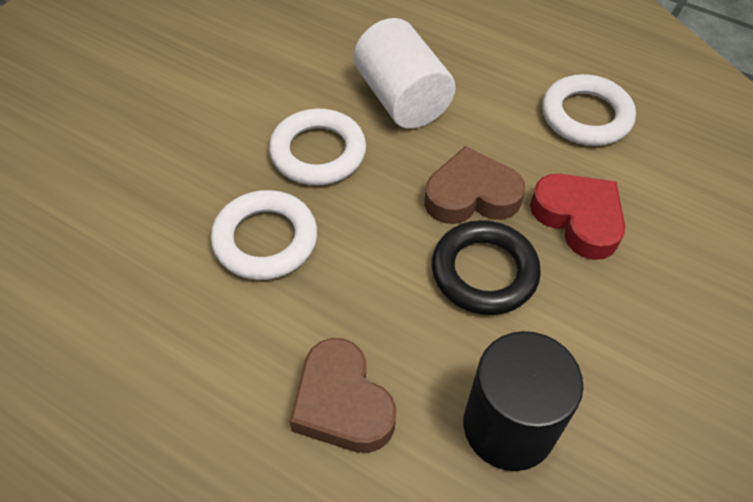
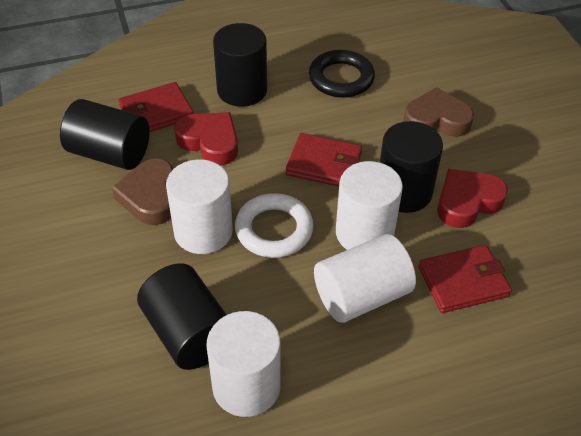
black cylinder: 1 -> 4
red heart: 1 -> 2
red wallet: 0 -> 3
white cylinder: 1 -> 4
white ring: 3 -> 1

